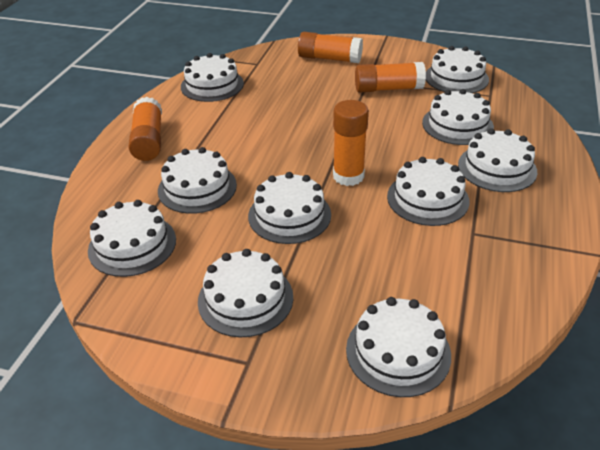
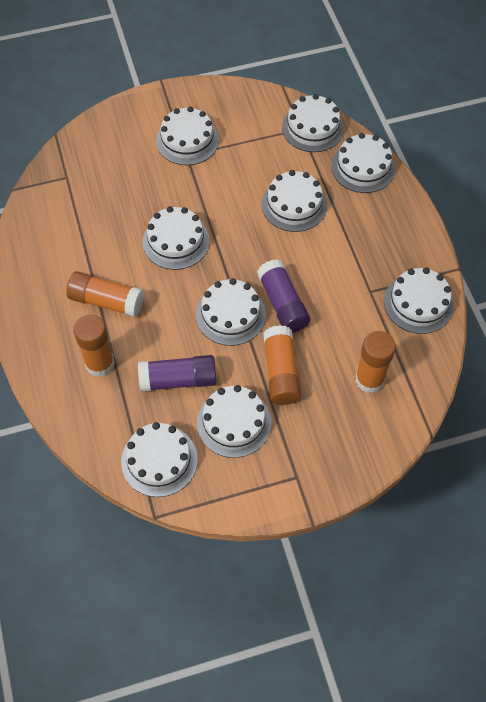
purple glue stick: 0 -> 2
white cake: 10 -> 9

